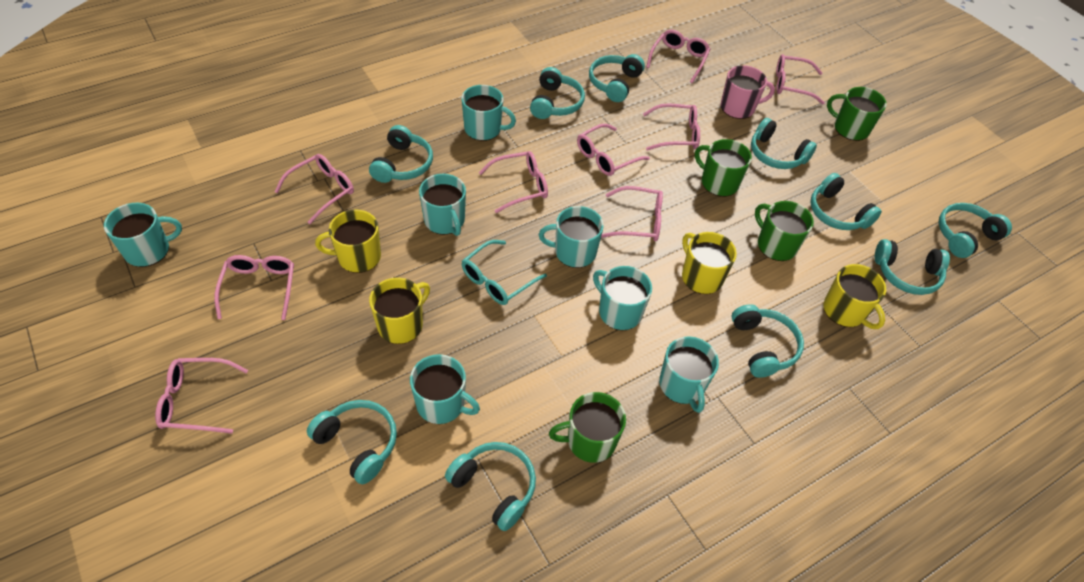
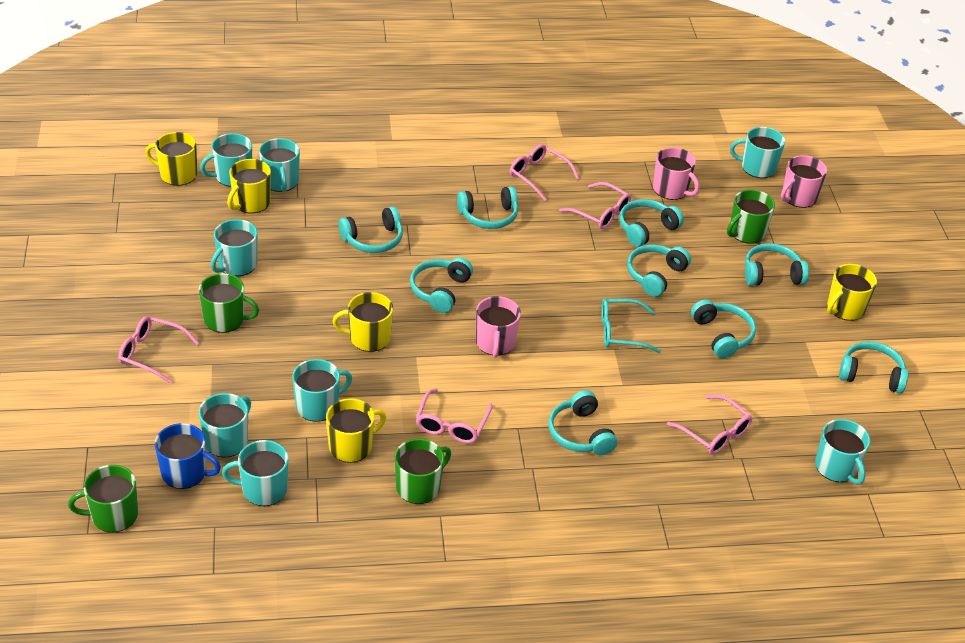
blue mug: 0 -> 1
pink glasses: 9 -> 5
pink mug: 1 -> 3
turquoise headphones: 10 -> 9
turquoise mug: 7 -> 8
yellow mug: 4 -> 5

